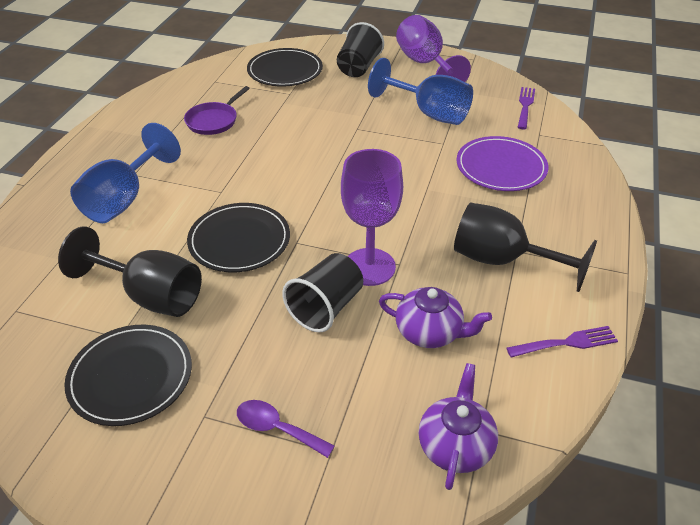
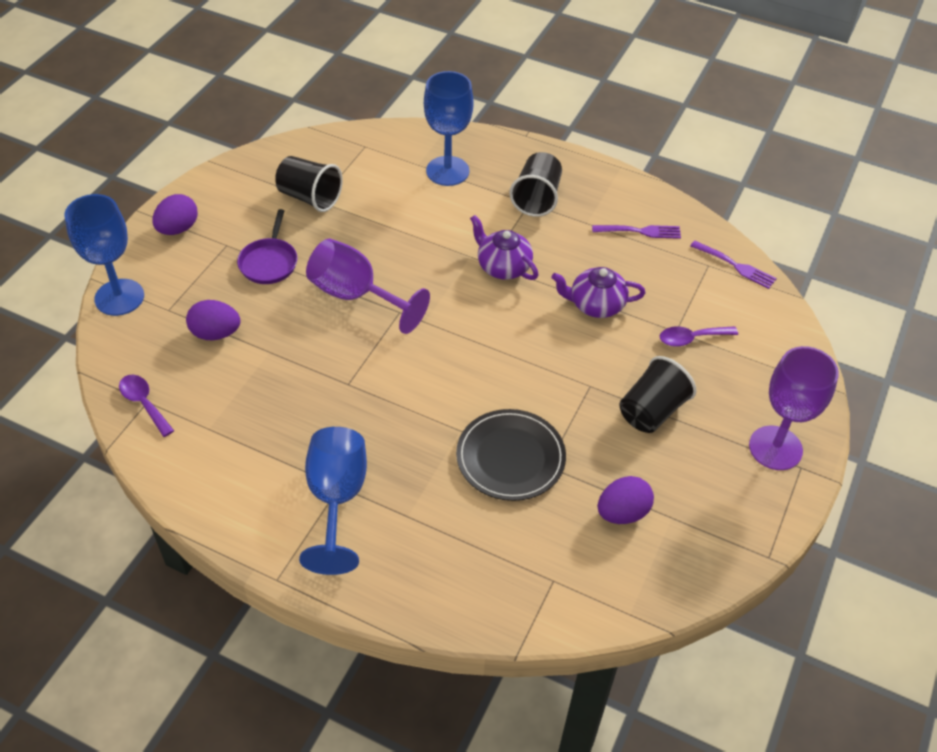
black cup: 2 -> 3
black goblet: 2 -> 0
black plate: 3 -> 1
blue goblet: 2 -> 3
purple egg: 0 -> 3
purple plate: 1 -> 0
purple spoon: 1 -> 2

